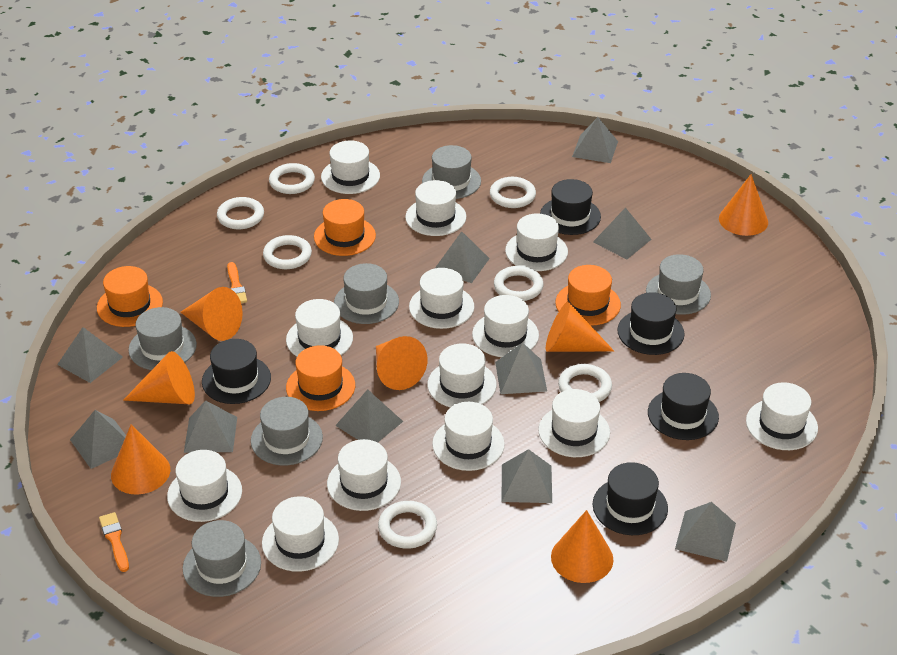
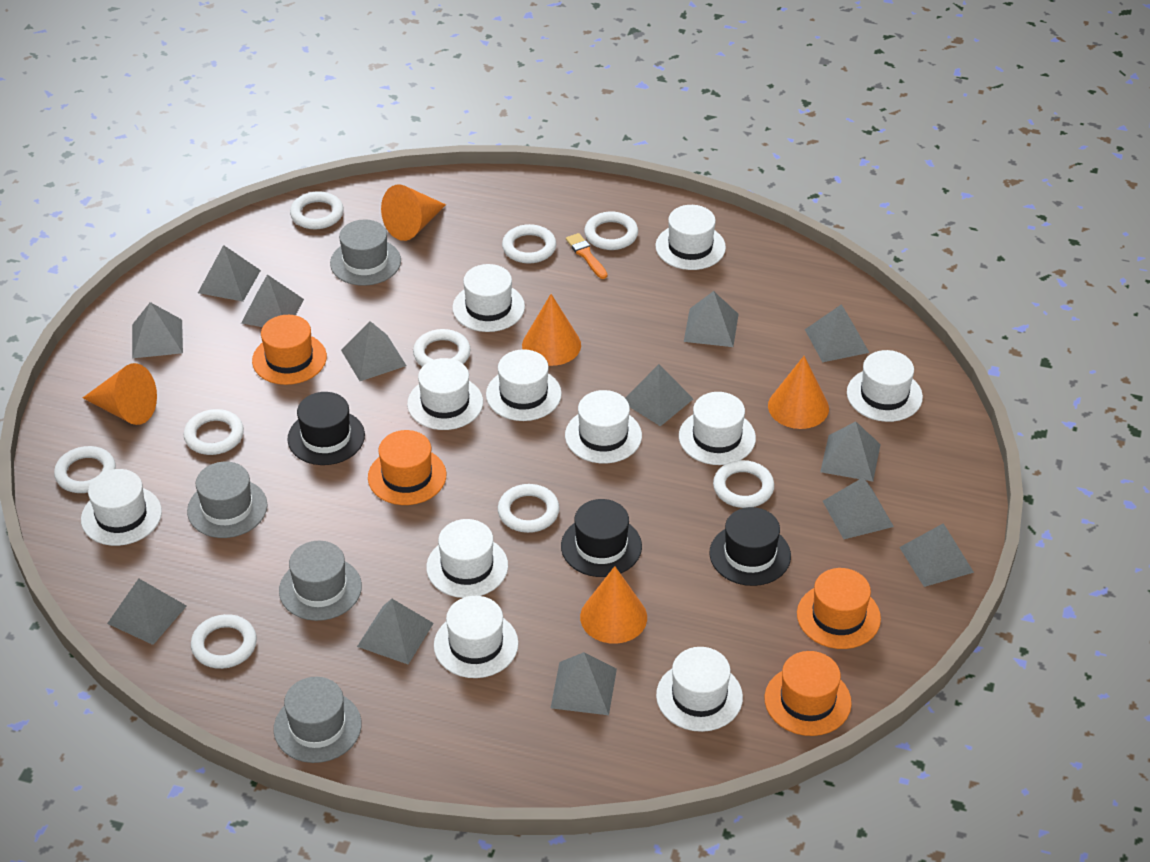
black hat: 5 -> 3
grey hat: 6 -> 4
grey pyramid: 10 -> 13
orange brush: 2 -> 1
orange cone: 7 -> 5
white hat: 13 -> 11
white ring: 7 -> 9

